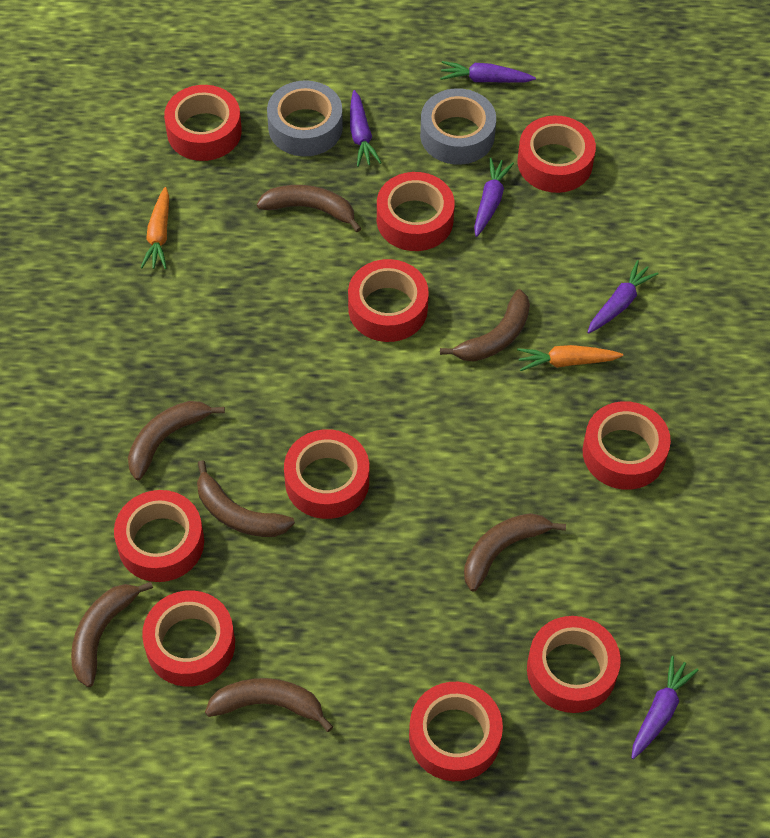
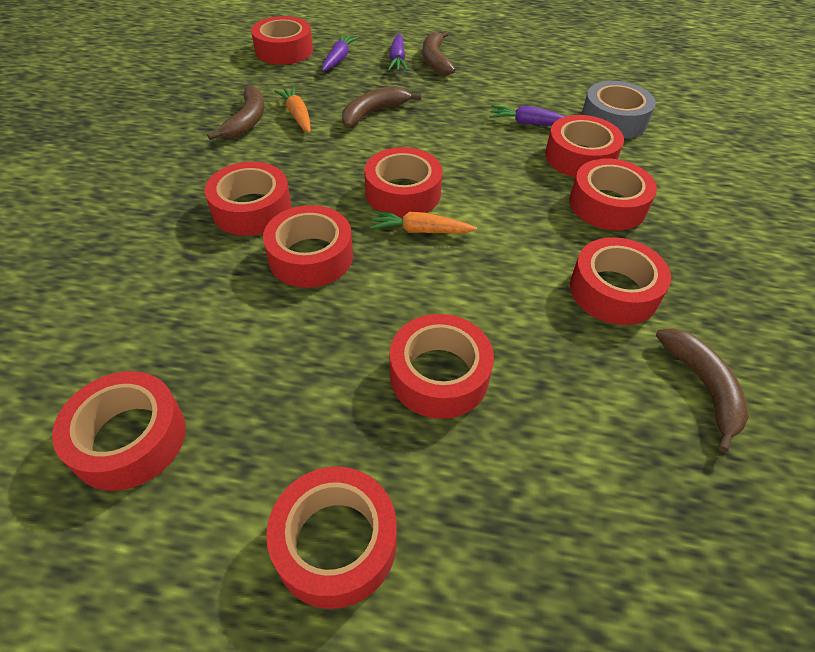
brown banana: 7 -> 4
grey tape: 2 -> 1
purple carrot: 5 -> 3

